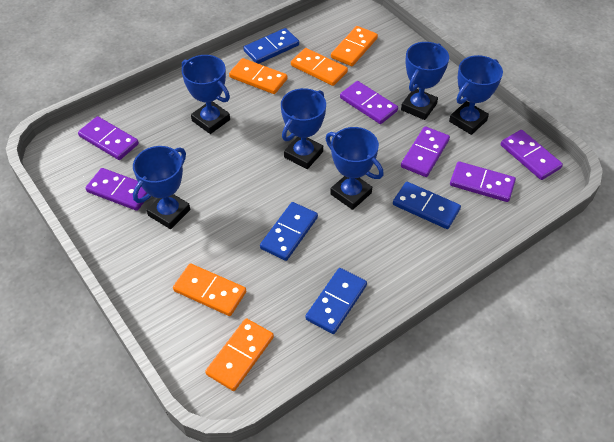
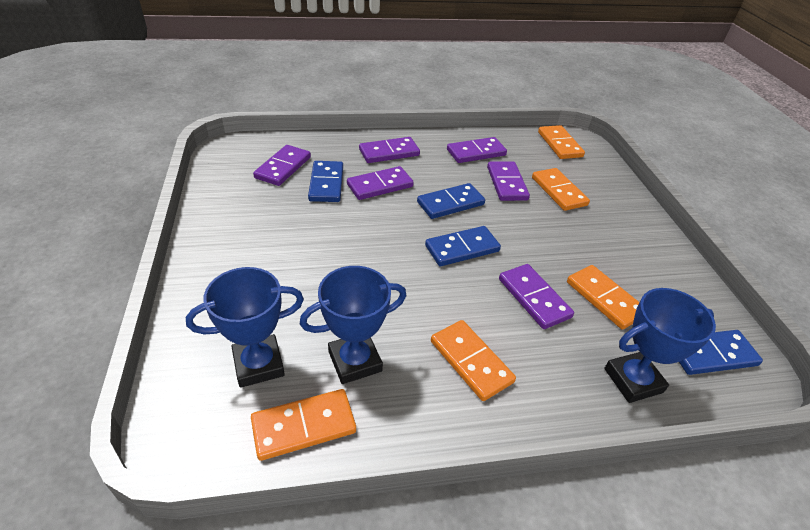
blue trophy: 6 -> 3

